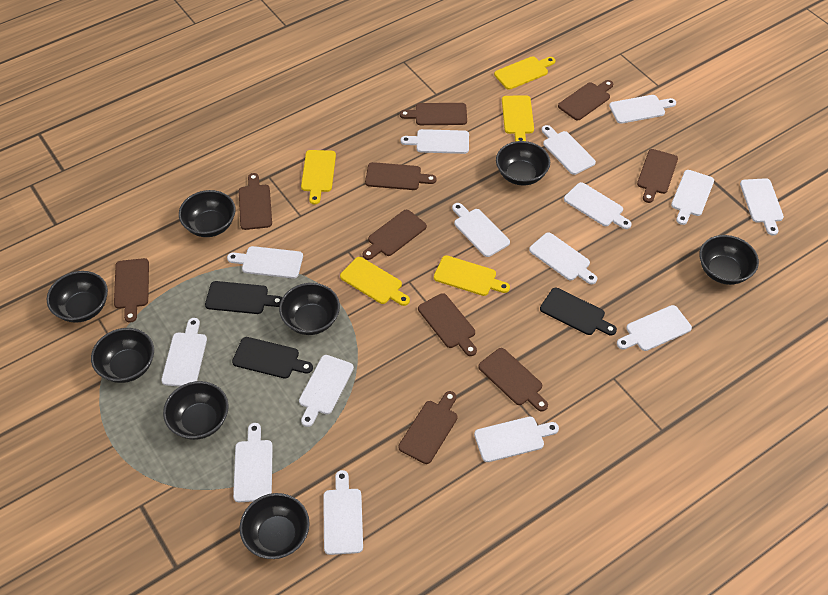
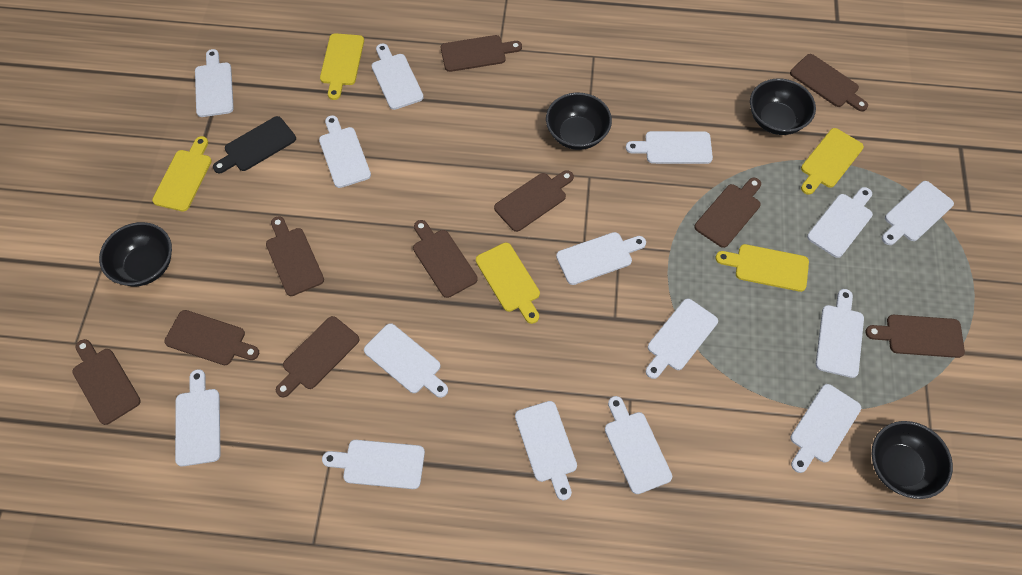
black bowl: 8 -> 4
black cutting board: 3 -> 1

